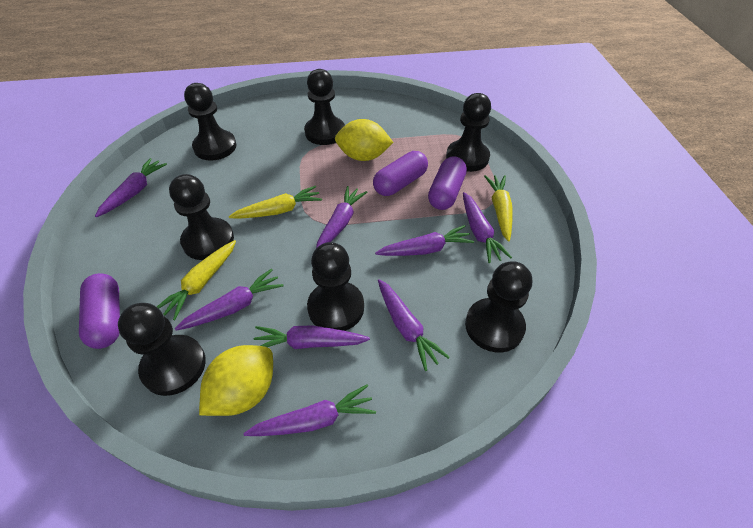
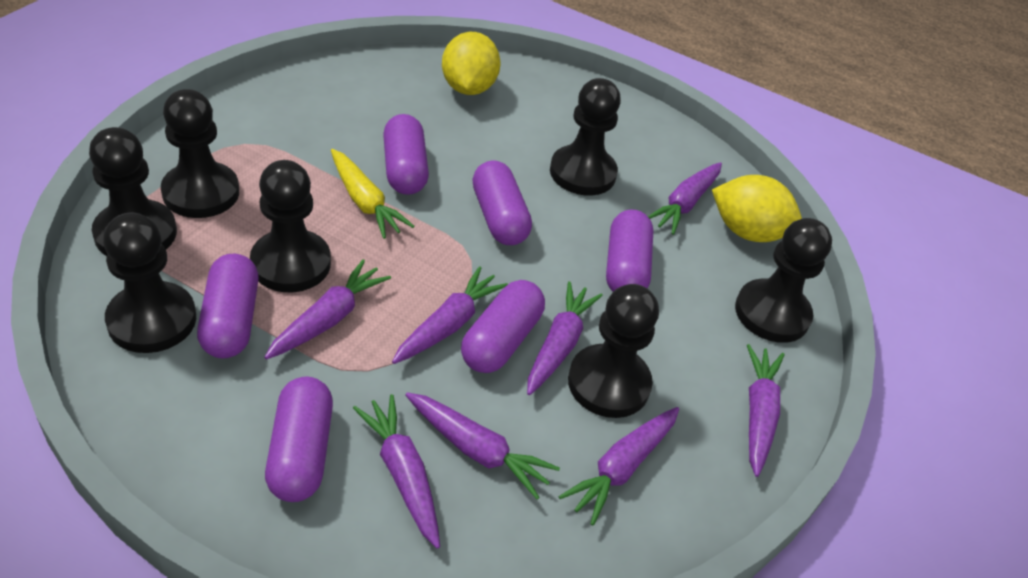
purple capsule: 3 -> 6
yellow carrot: 3 -> 1

